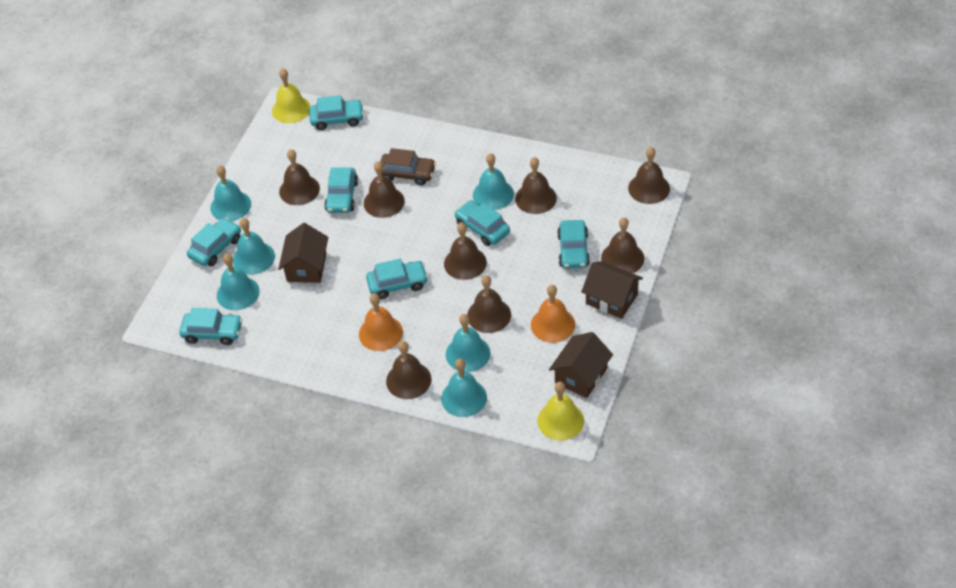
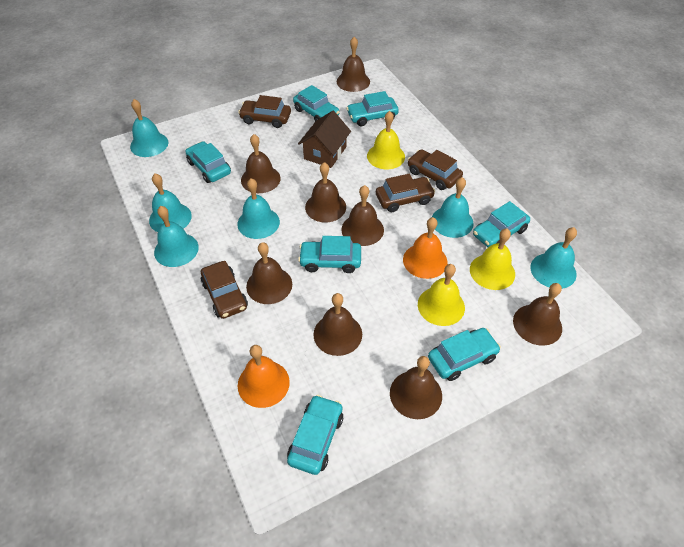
brown car: 1 -> 4
brown house: 3 -> 1
yellow bell: 2 -> 3

